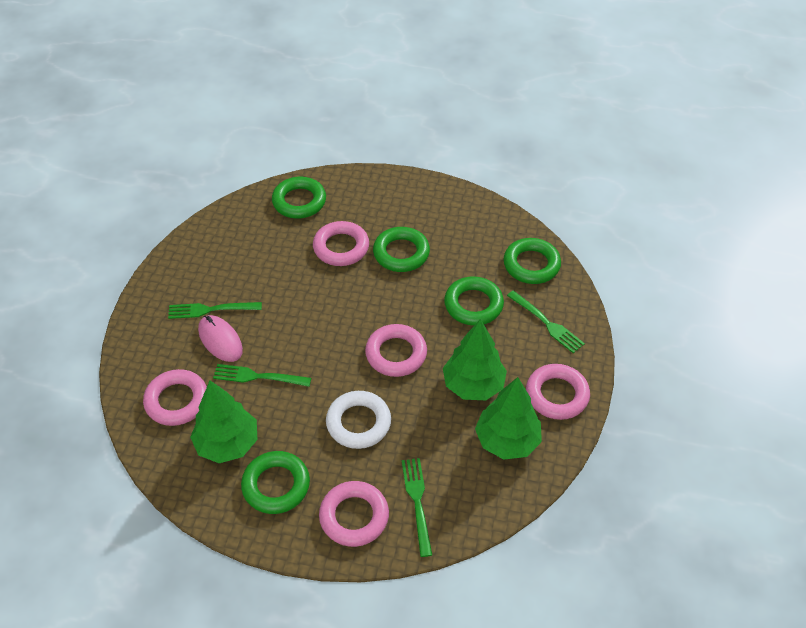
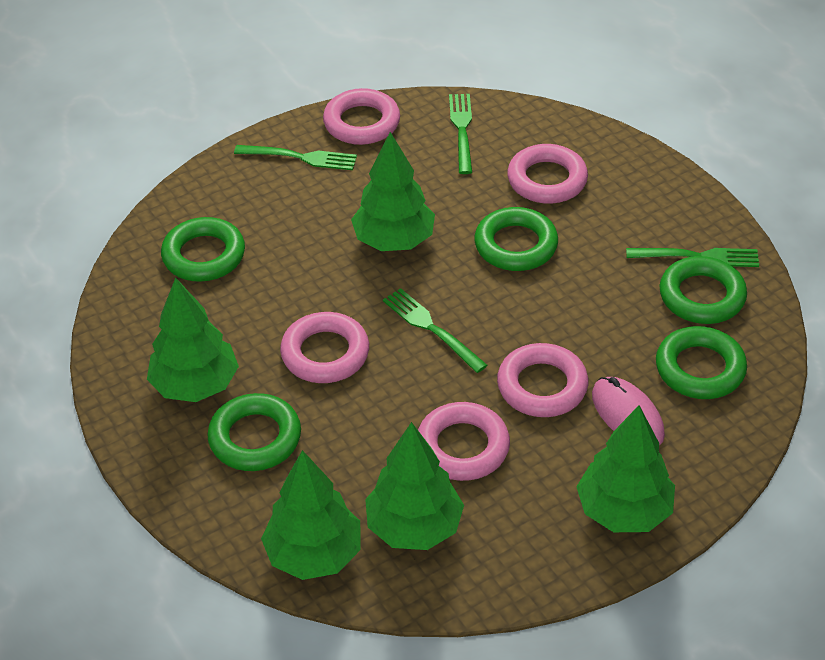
green tree: 3 -> 5
white ring: 1 -> 0

